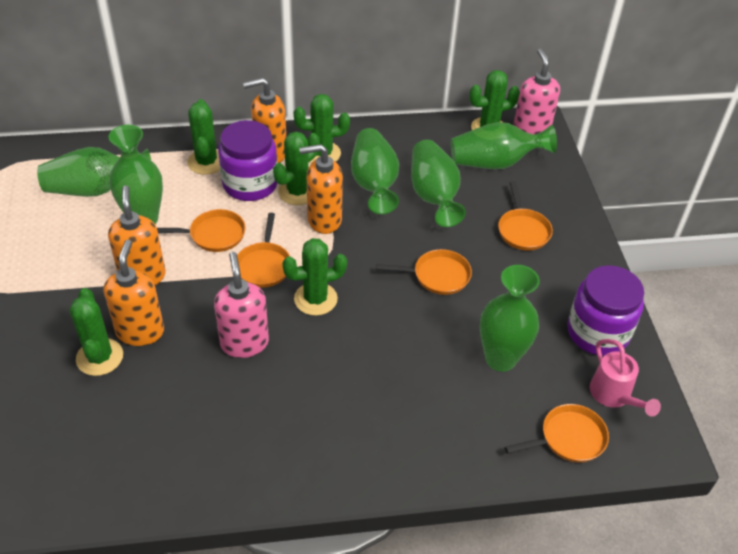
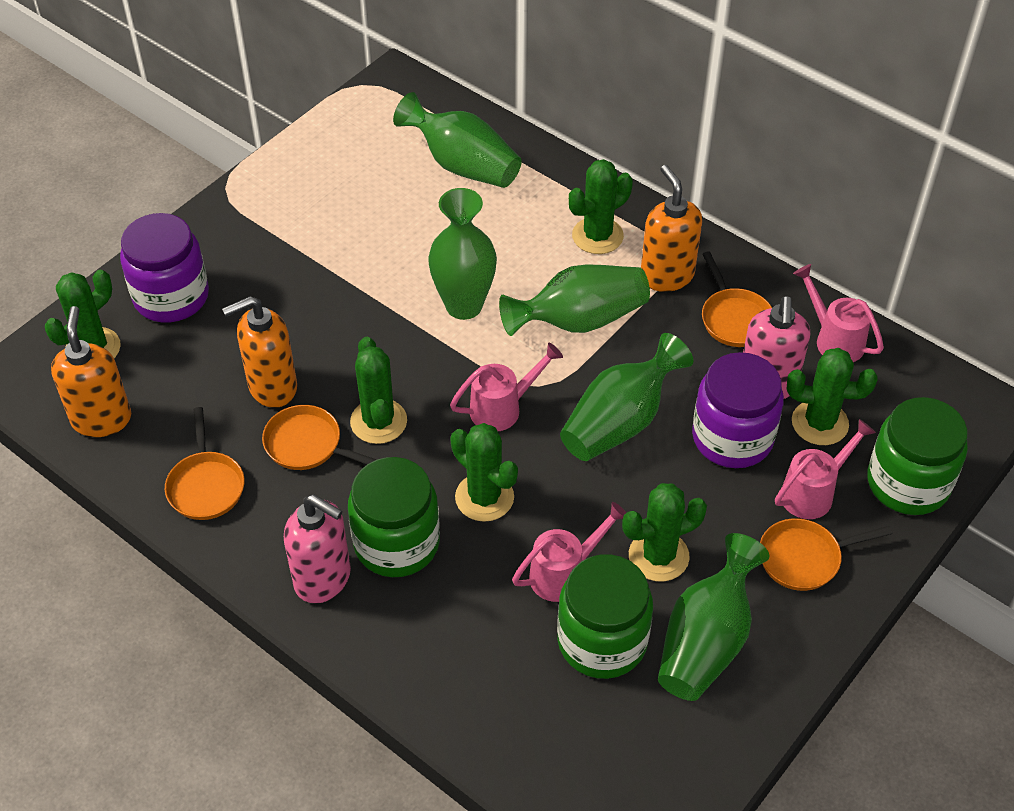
green jar: 0 -> 3
green vase: 6 -> 5
orange pan: 5 -> 4
orange soap dispenser: 4 -> 3
pink watering can: 1 -> 4

